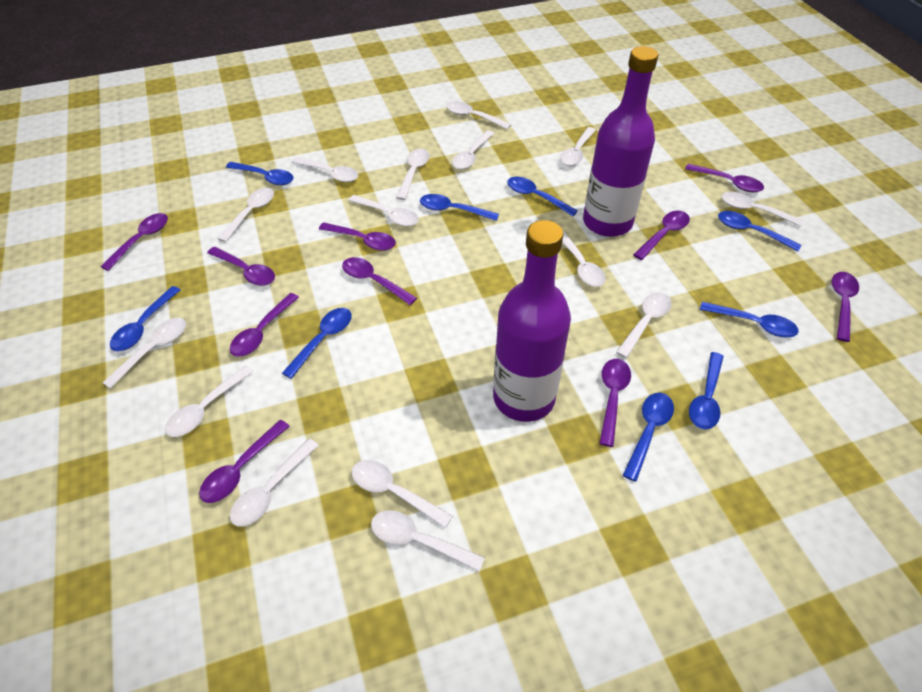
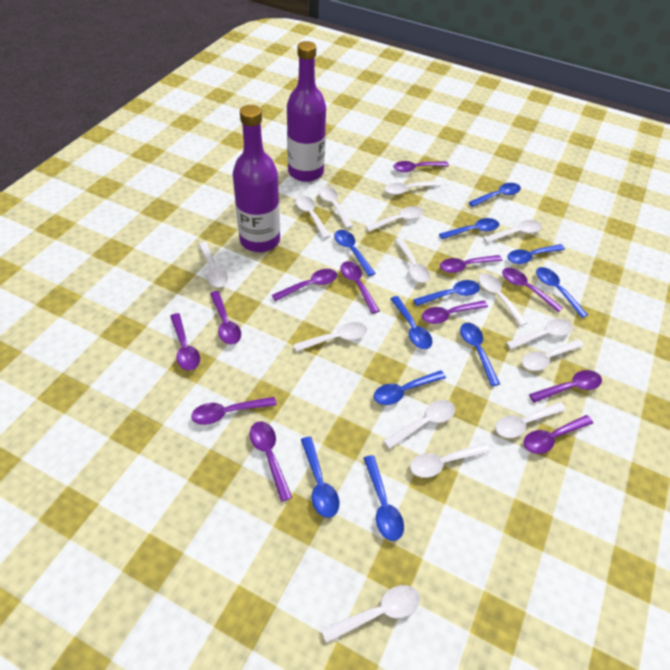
blue spoon: 9 -> 11
purple spoon: 10 -> 12

